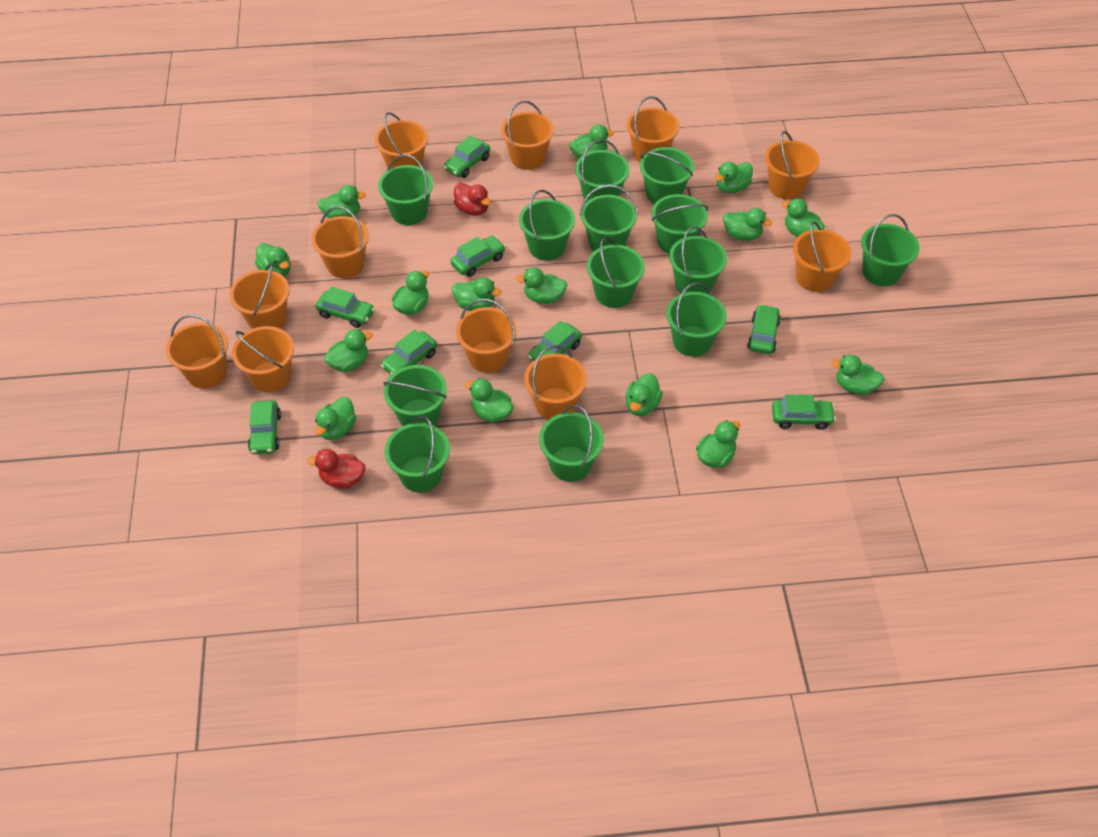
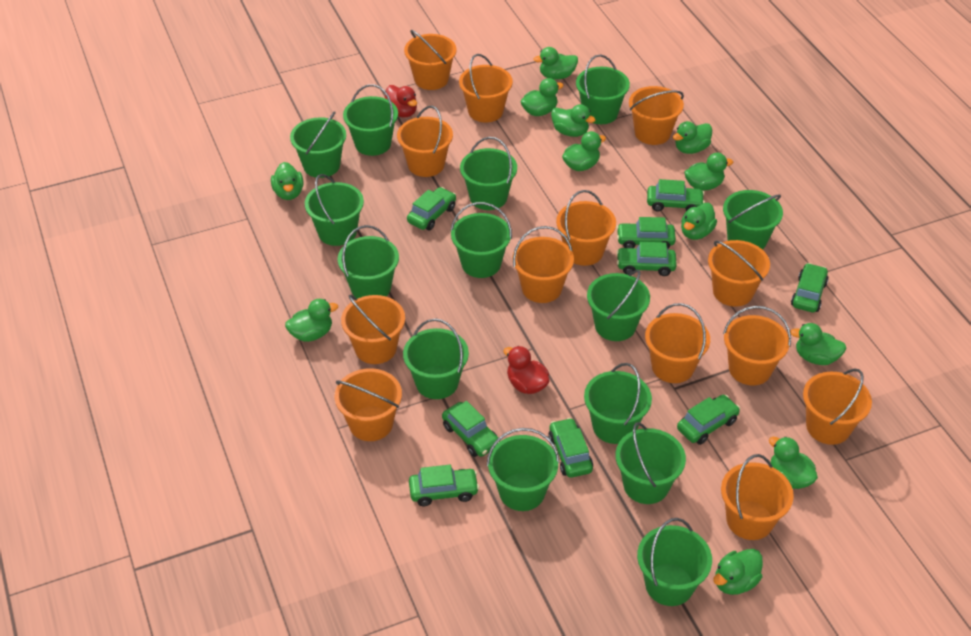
green bucket: 13 -> 14
green car: 8 -> 9
green duck: 15 -> 12
orange bucket: 11 -> 13

